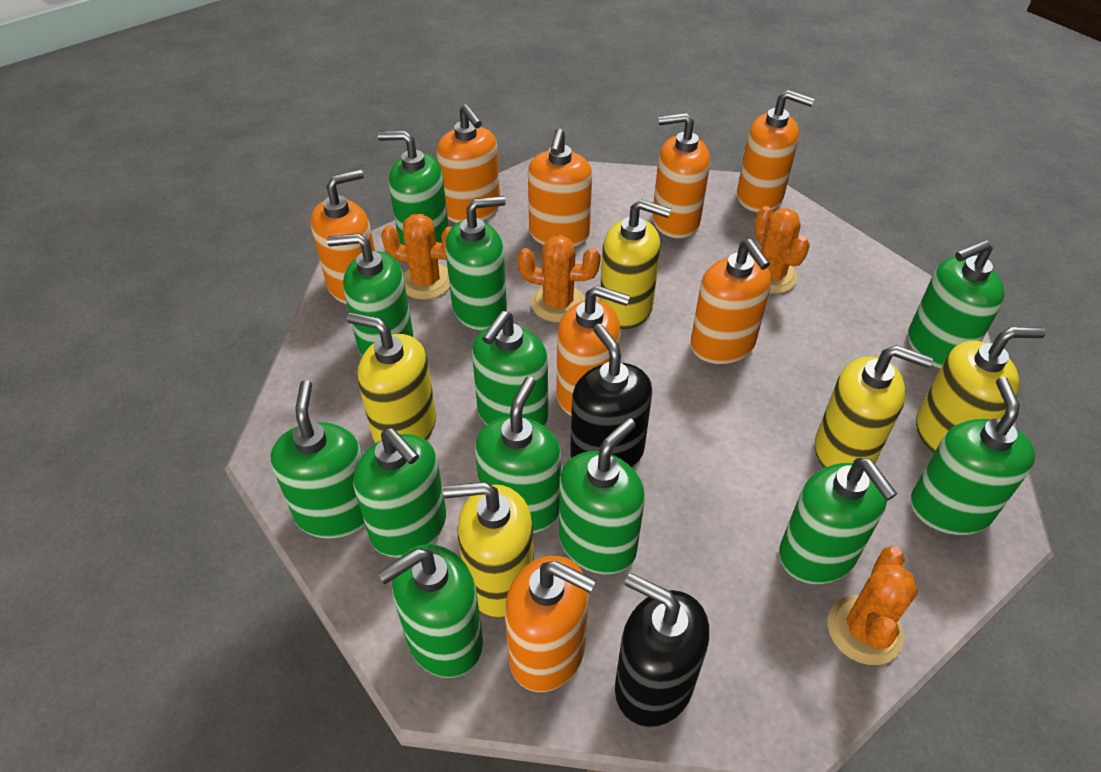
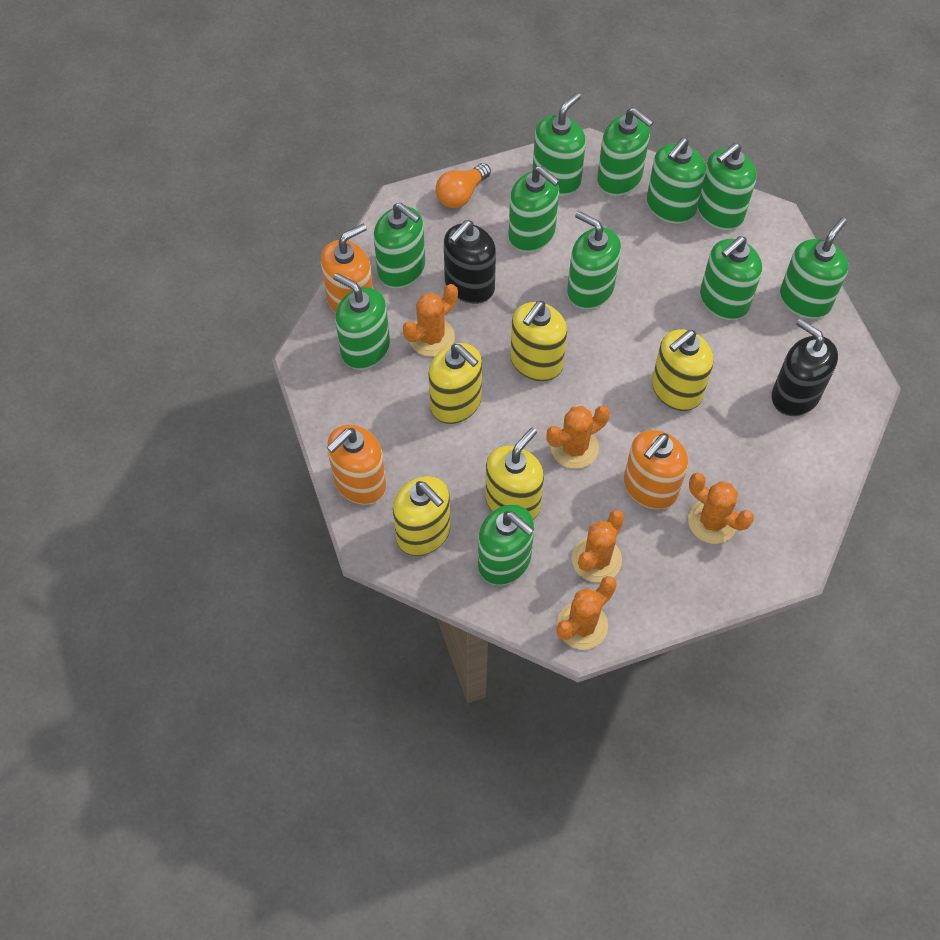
green soap dispenser: 12 -> 11
orange cactus: 4 -> 5
orange light bulb: 0 -> 1
orange soap dispenser: 8 -> 3

